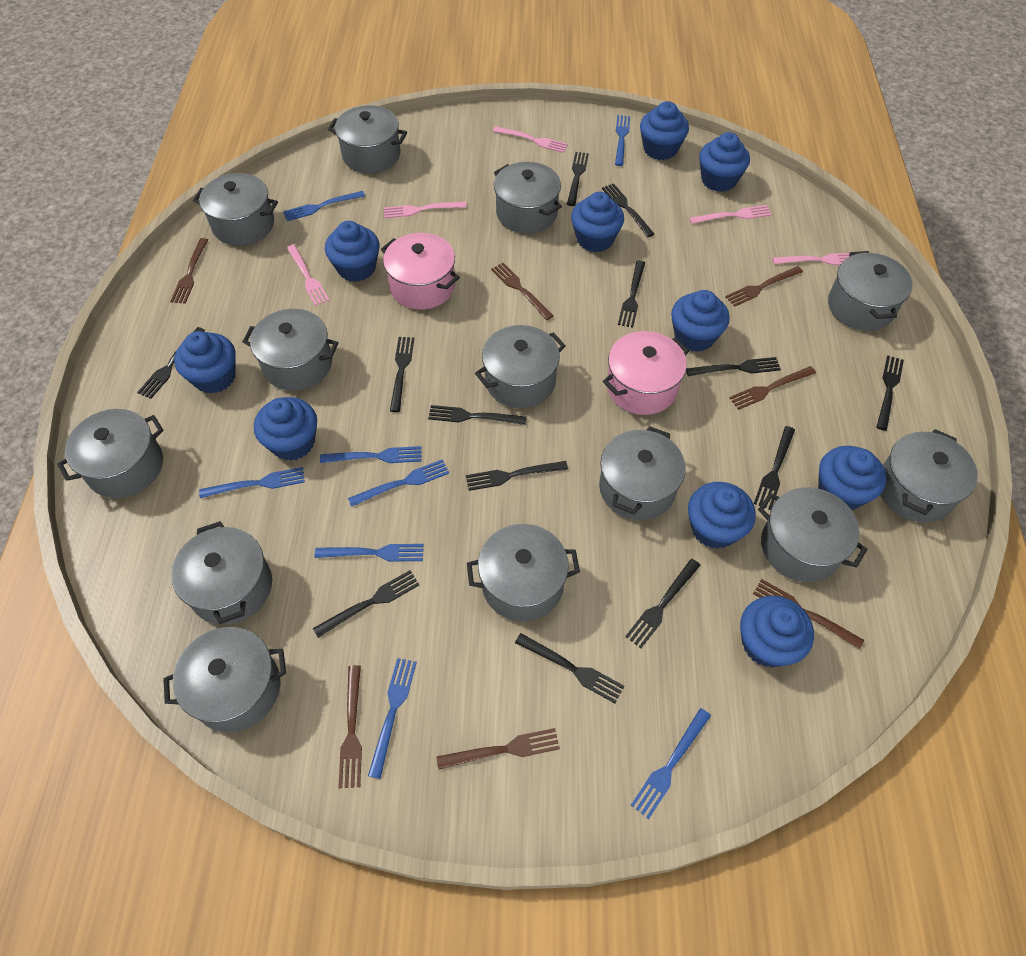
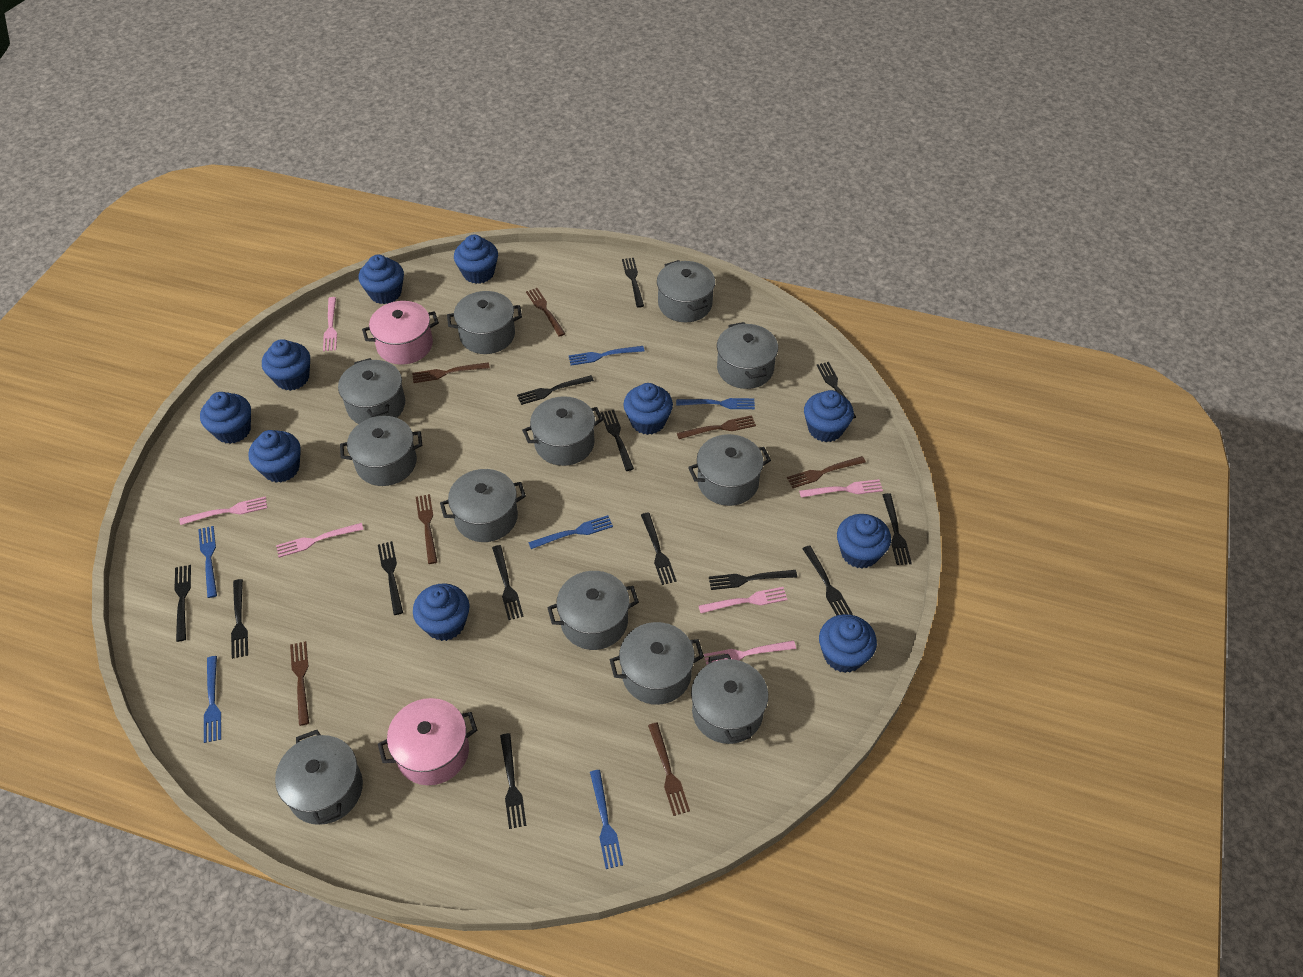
blue fork: 8 -> 6
grey pot: 13 -> 12
pink fork: 5 -> 6

